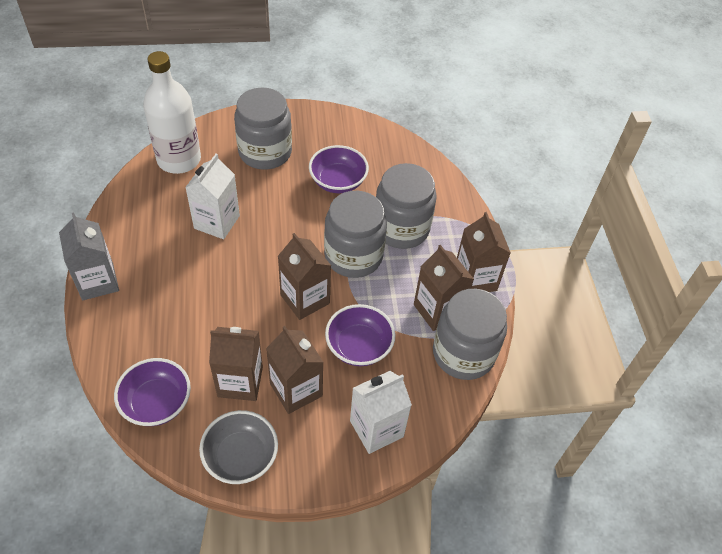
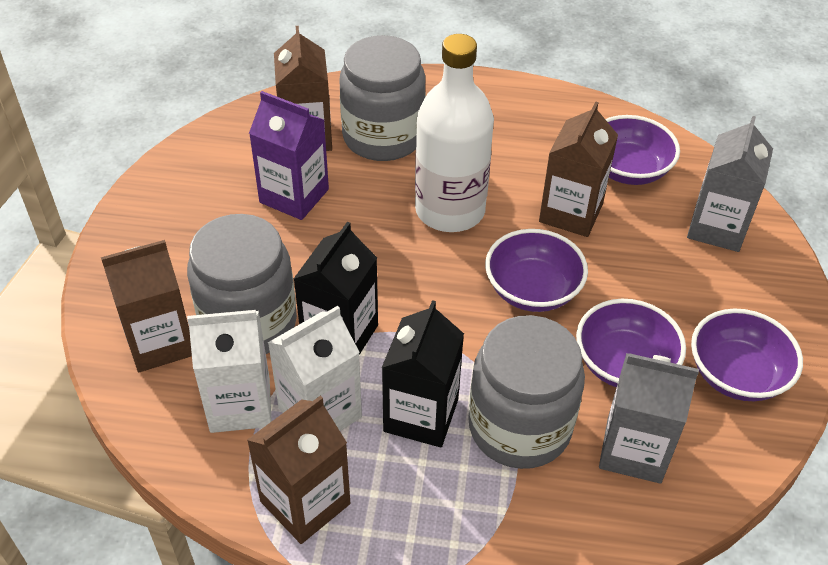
black carton: 0 -> 2
brown carton: 5 -> 4
grey bowl: 1 -> 0
grey carton: 1 -> 2
grey jar: 4 -> 3
purple bowl: 3 -> 4
purple carton: 0 -> 1

